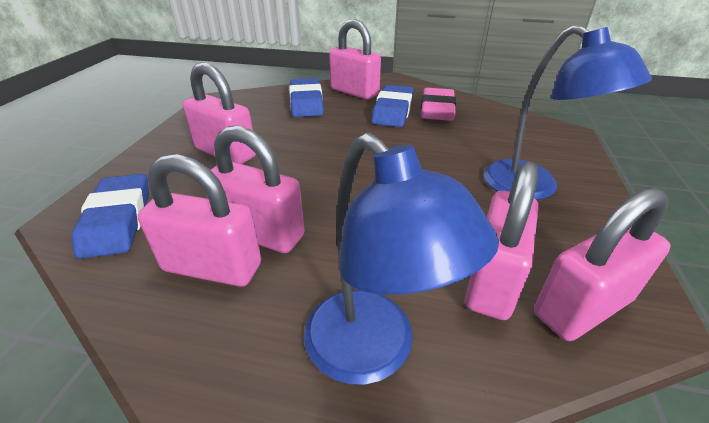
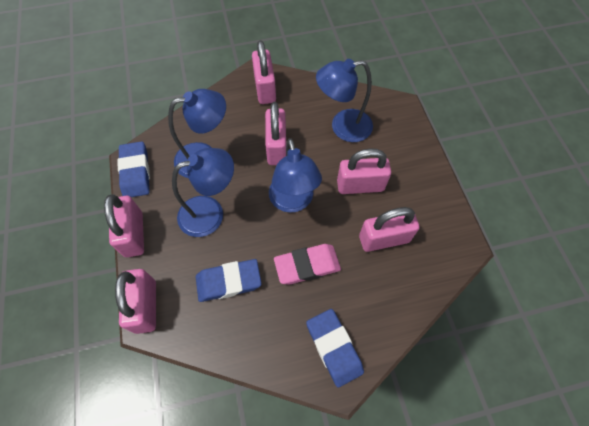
blue lamp: 2 -> 4

